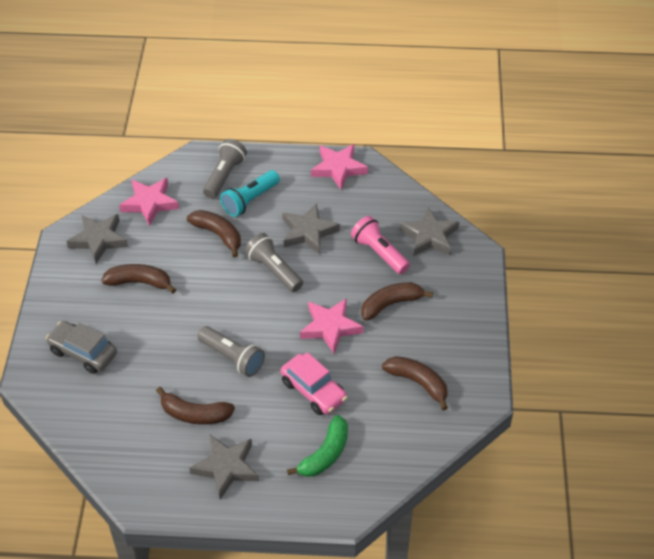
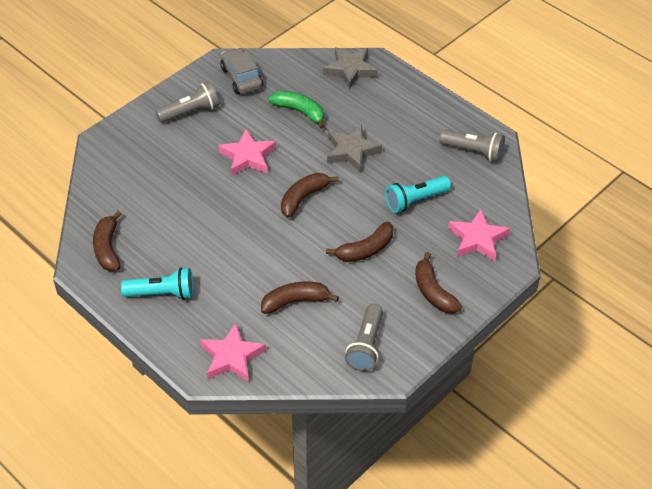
grey star: 4 -> 2
pink car: 1 -> 0
pink flashlight: 1 -> 0
turquoise flashlight: 1 -> 2

